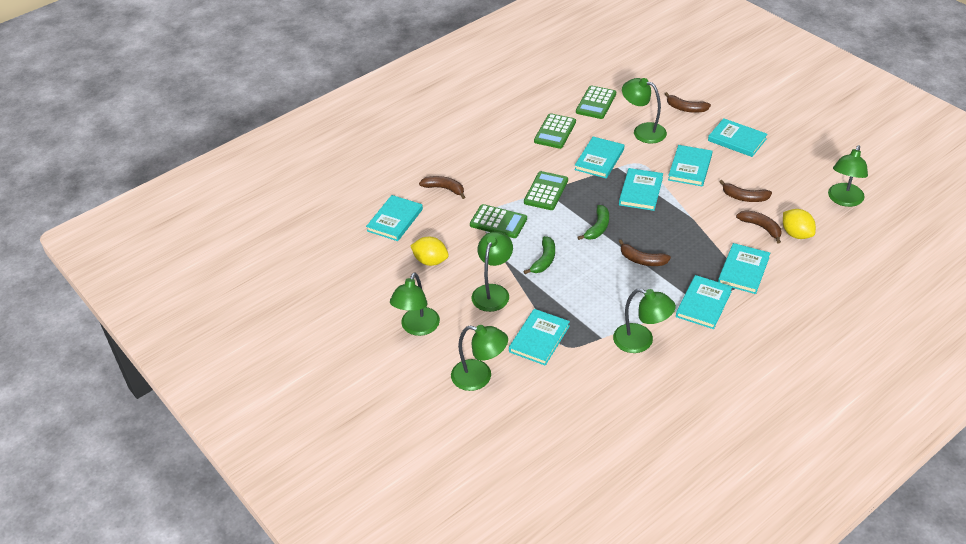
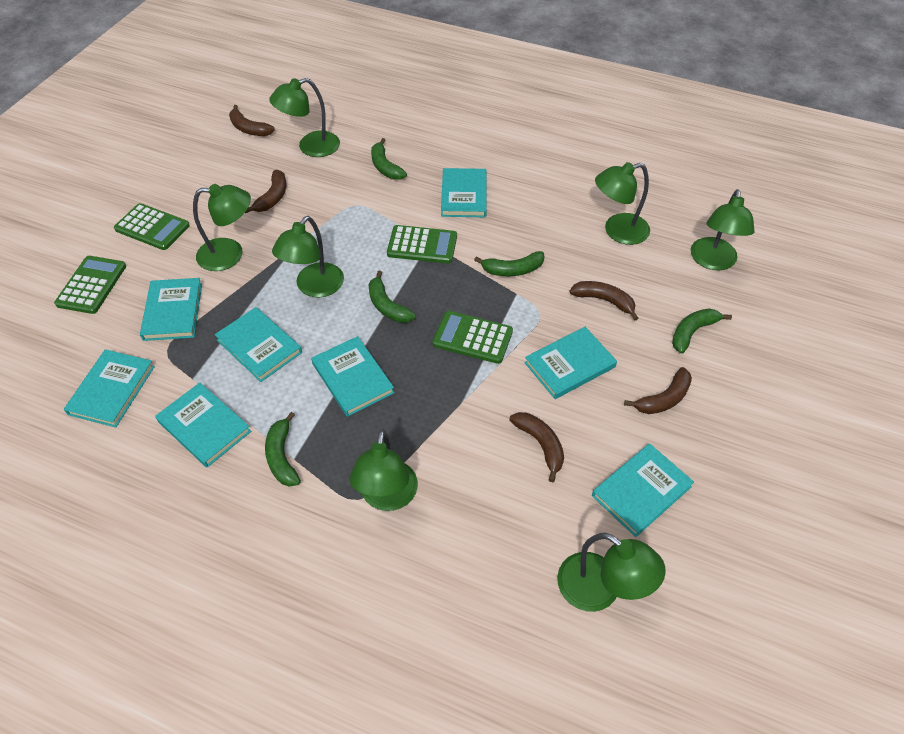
green banana: 2 -> 5
green lamp: 6 -> 7
yellow lemon: 2 -> 0

